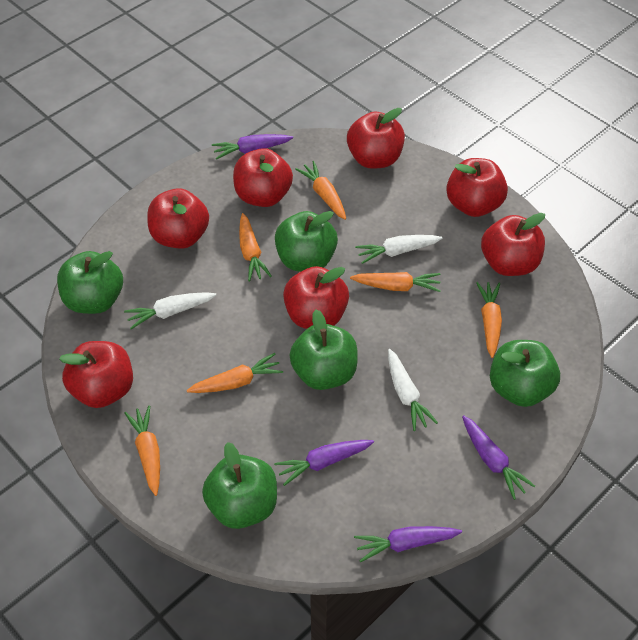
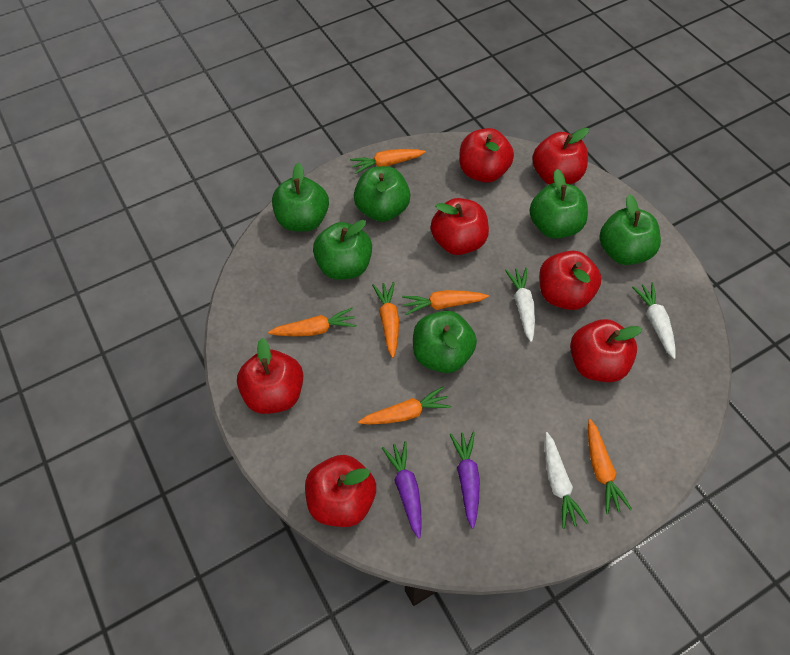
green apple: 5 -> 6
purple carrot: 4 -> 2

